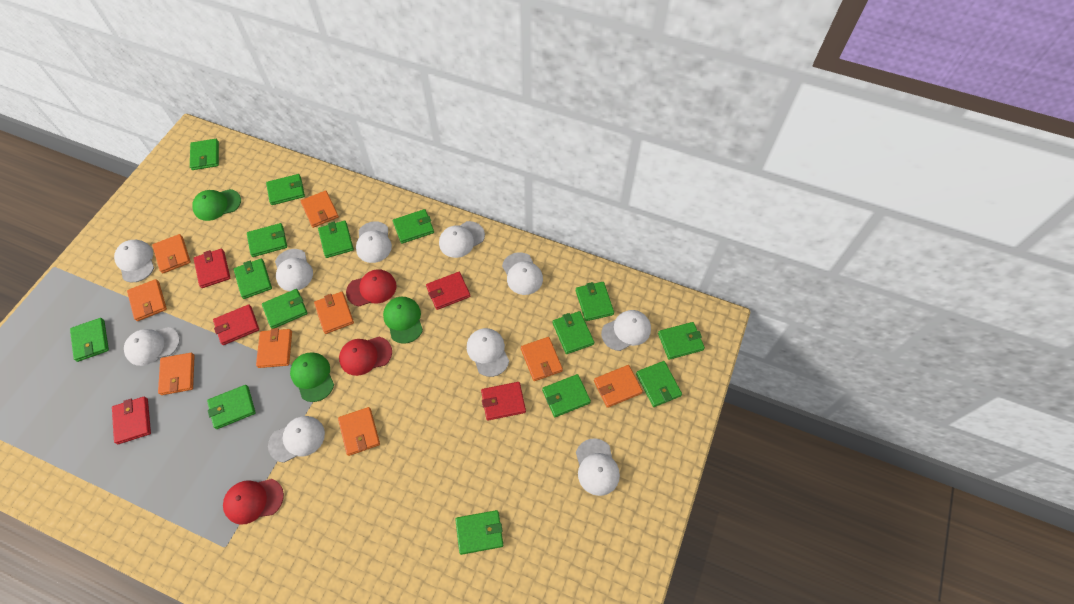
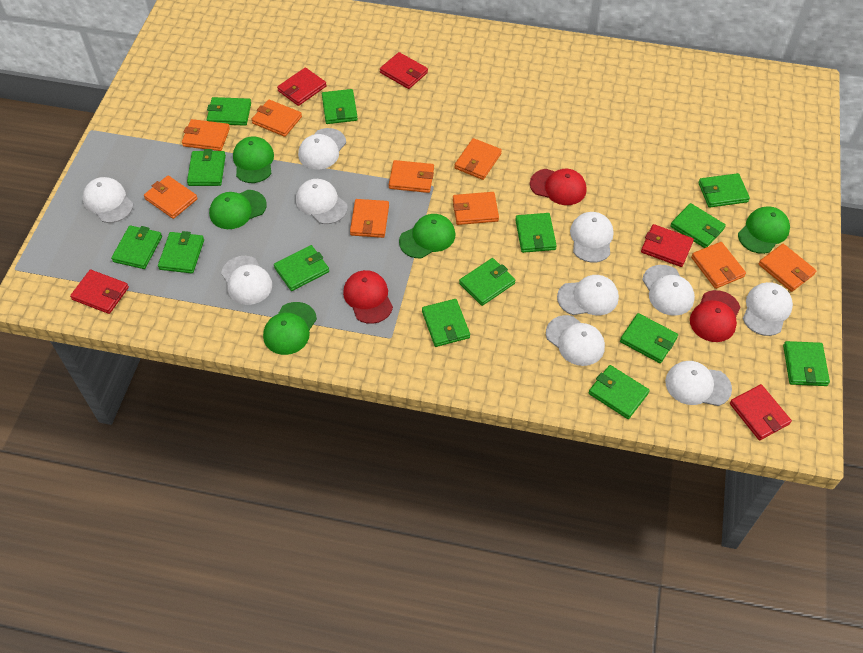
green cap: 3 -> 5
green wallet: 15 -> 14

